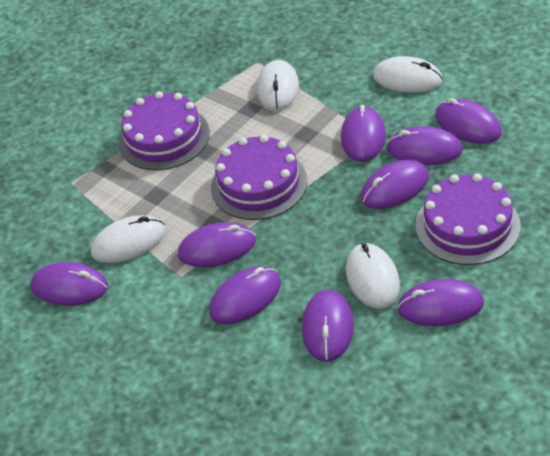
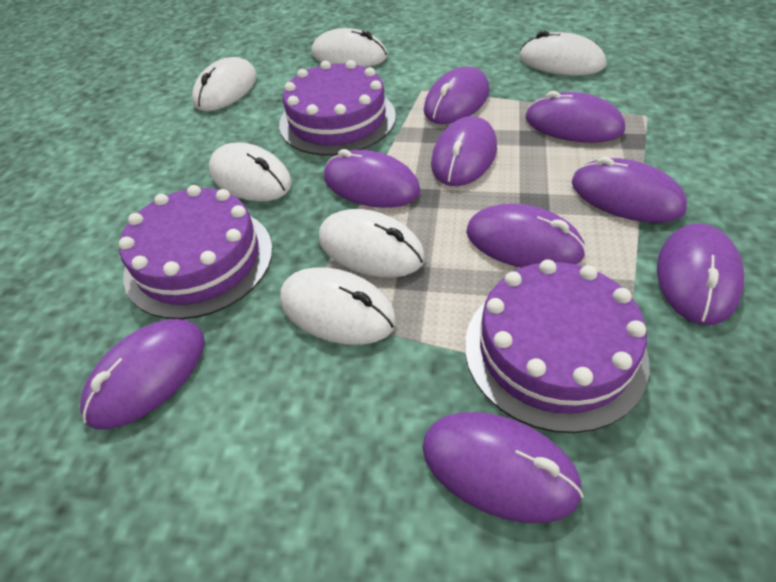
white mouse: 4 -> 6

